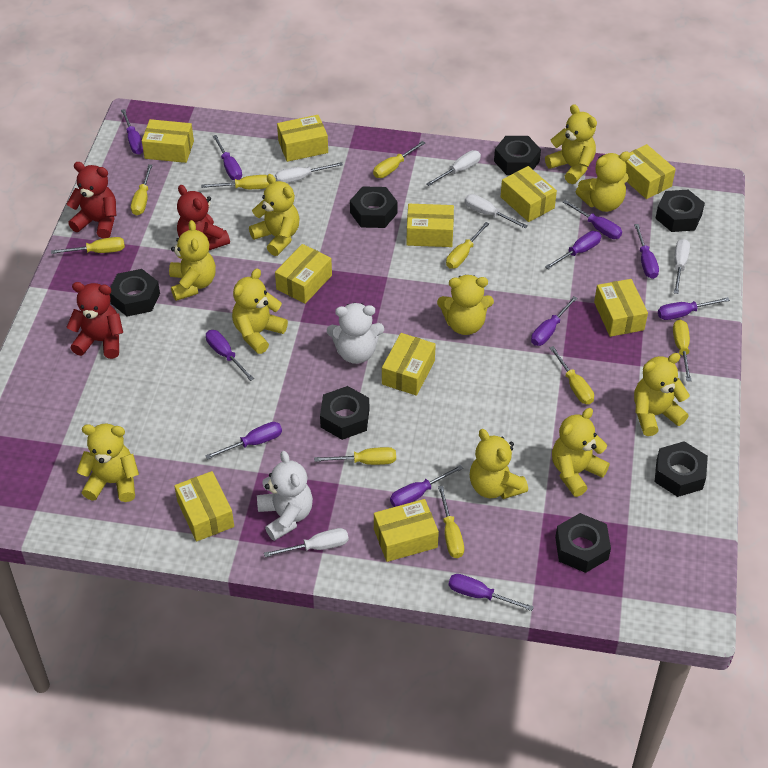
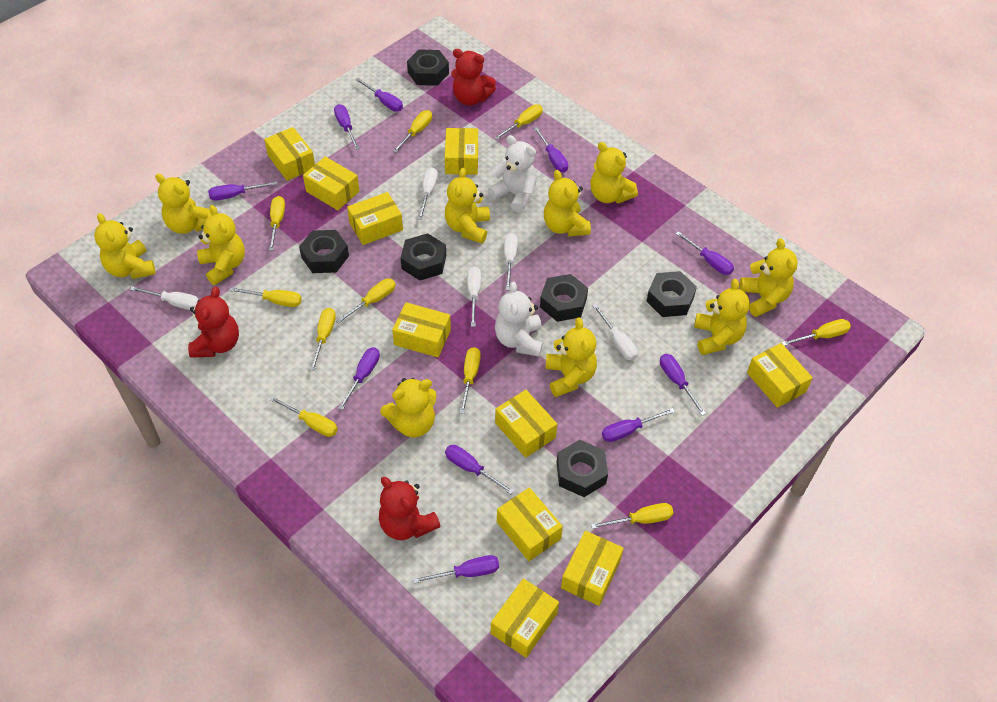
black nut: 7 -> 6
purple screwdriver: 11 -> 10
yellow screwdriver: 9 -> 10

